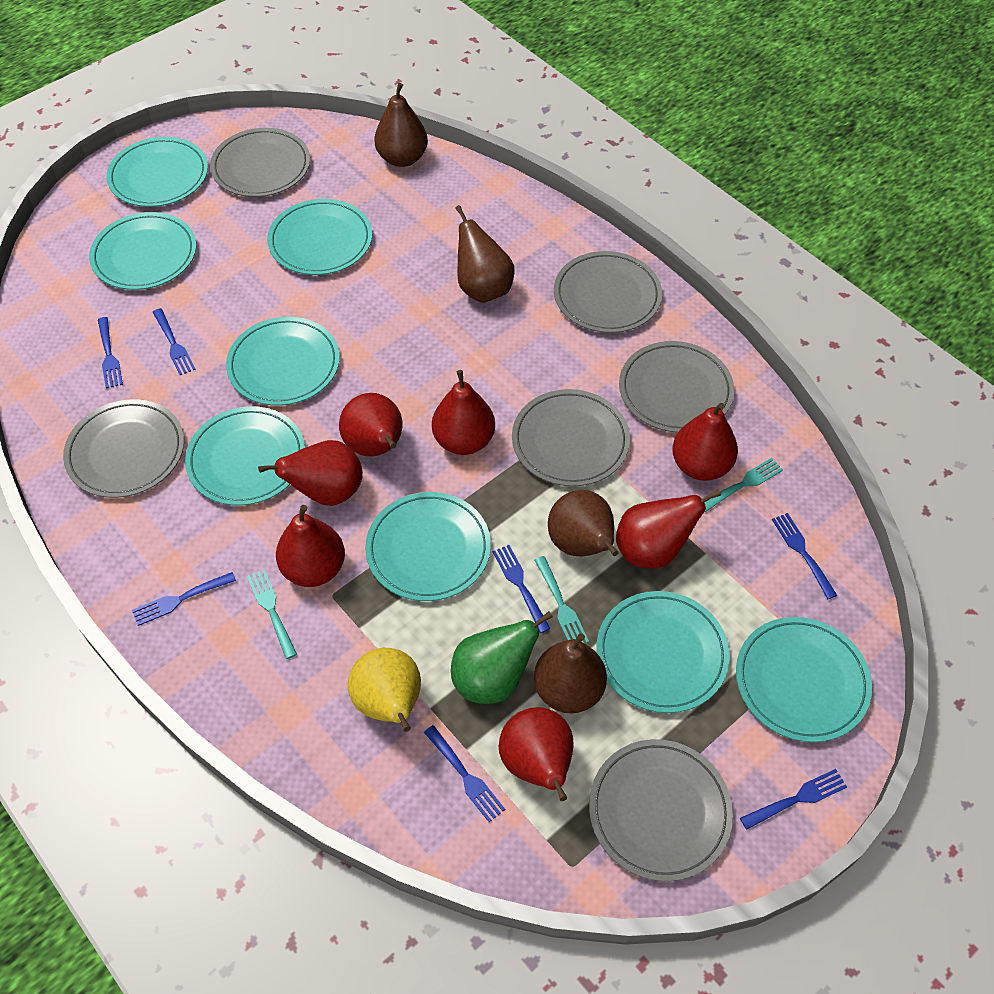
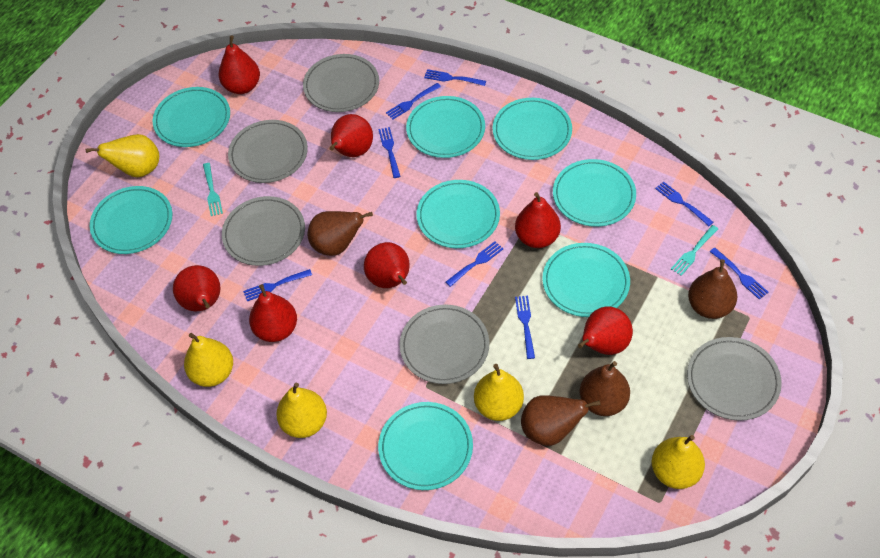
blue fork: 7 -> 8
green pear: 1 -> 0
grey plate: 6 -> 5
turquoise fork: 3 -> 2
yellow pear: 1 -> 5

